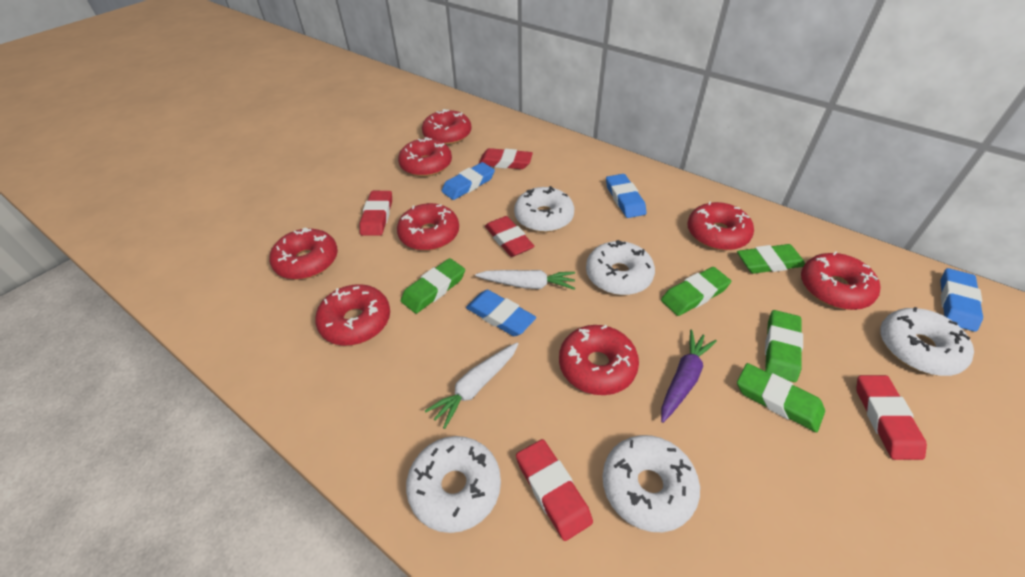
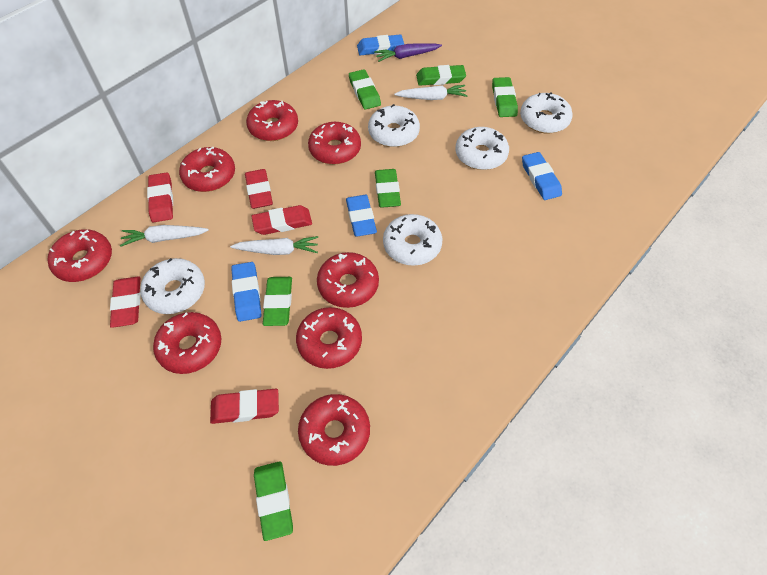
green eraser: 5 -> 6
white carrot: 2 -> 3

